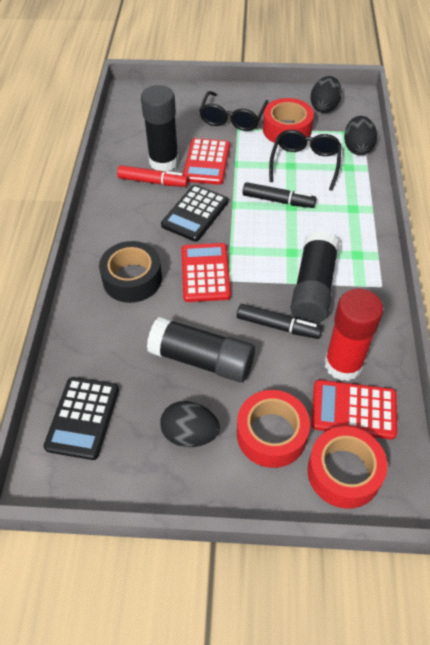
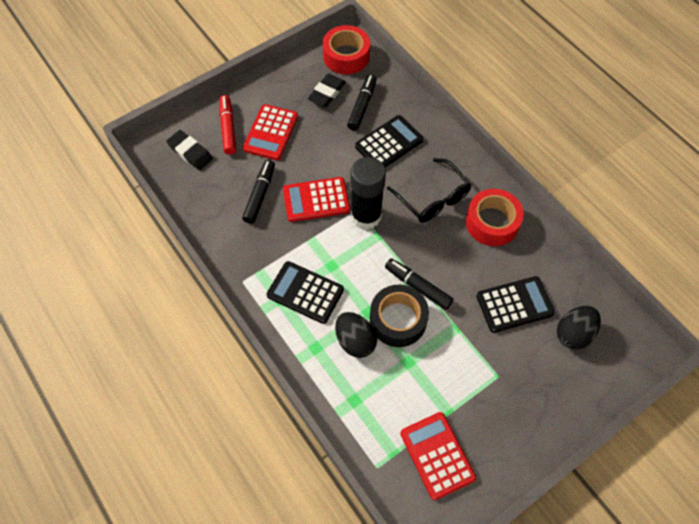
black calculator: 2 -> 3
black egg: 3 -> 2
black eraser: 0 -> 2
black glasses: 2 -> 1
black glue stick: 3 -> 1
black marker: 2 -> 3
red glue stick: 1 -> 0
red tape: 3 -> 2

